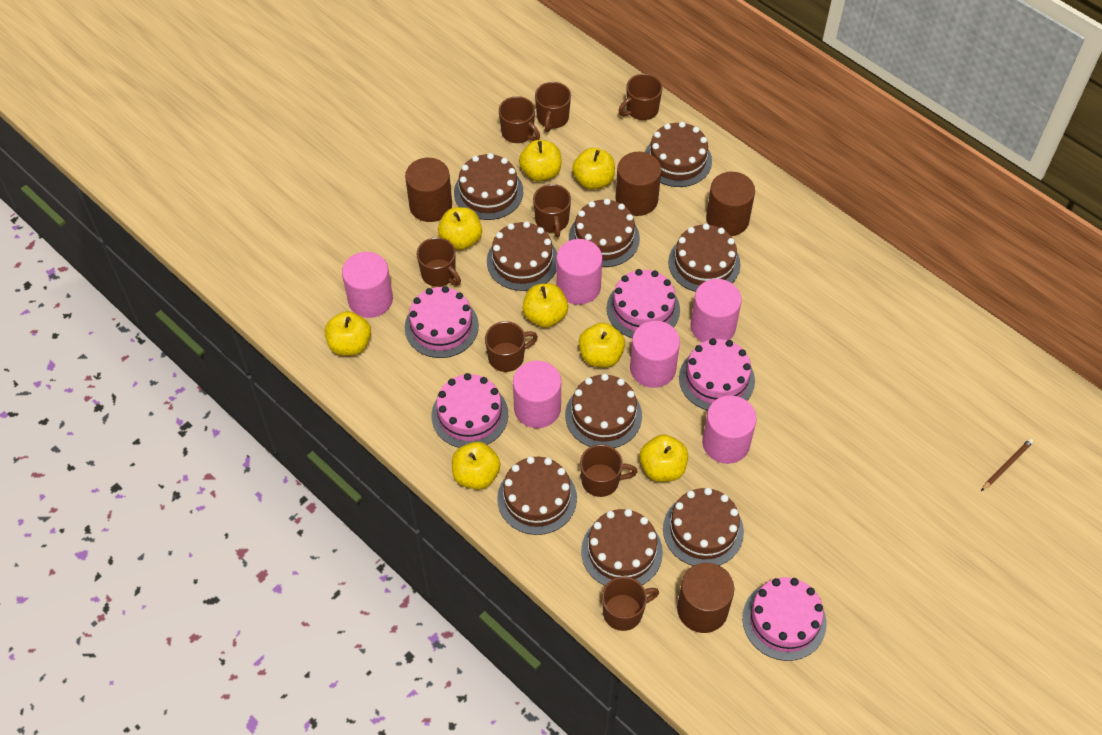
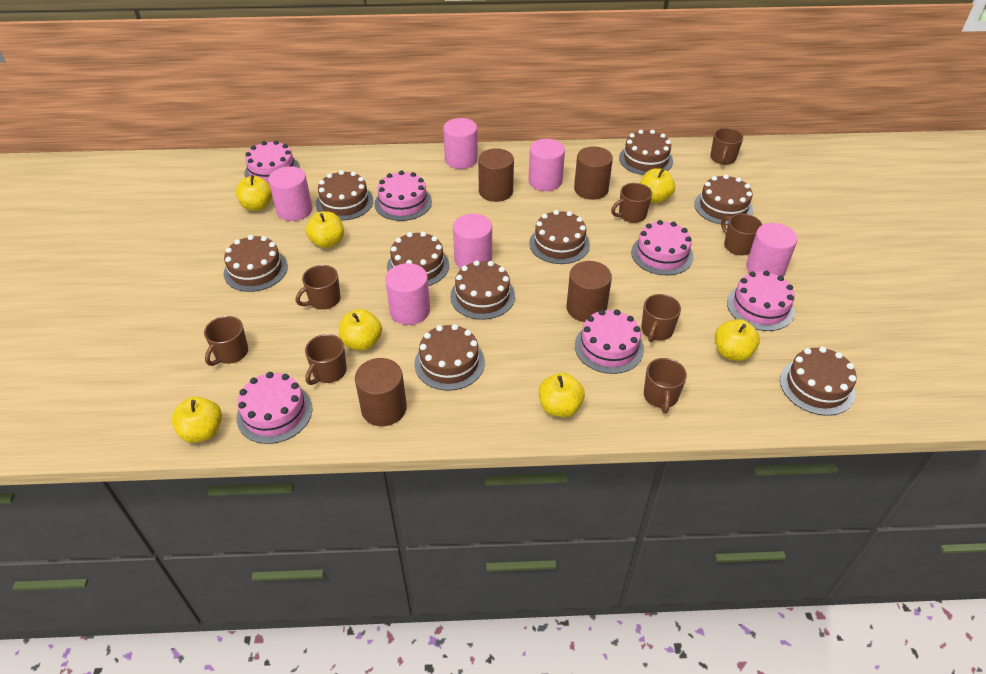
brown pencil: 1 -> 0
pink cake: 5 -> 6
yellow apple: 8 -> 7

